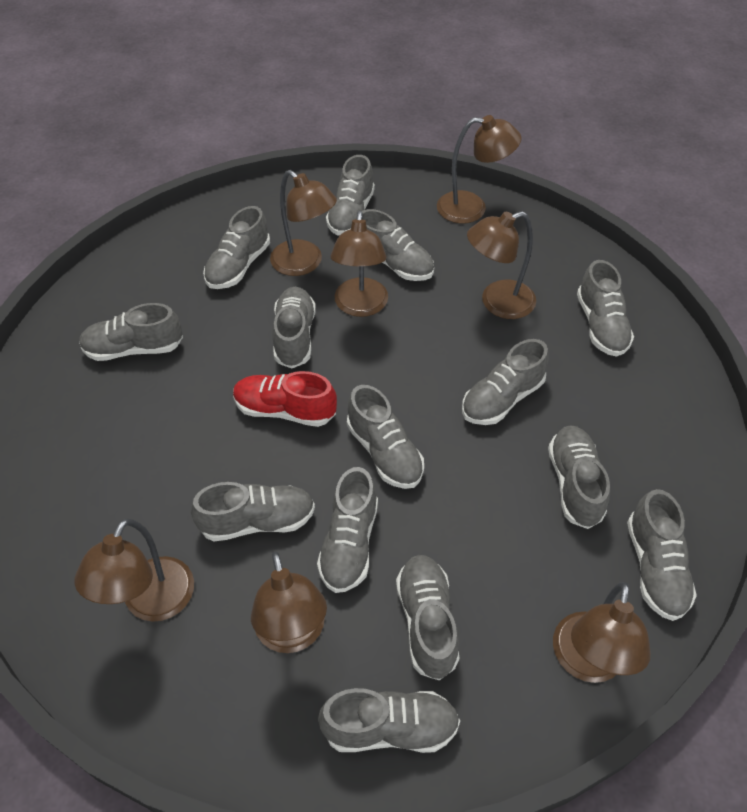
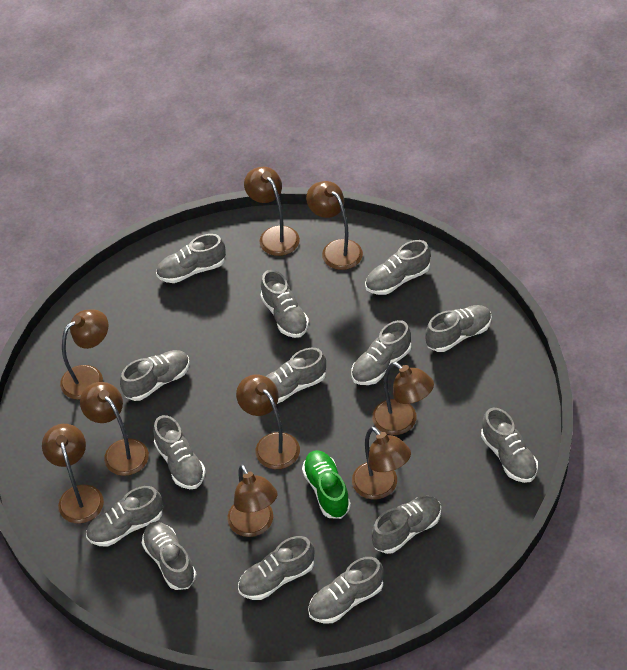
brown lamp: 7 -> 9
green shoe: 0 -> 1
red shoe: 1 -> 0

